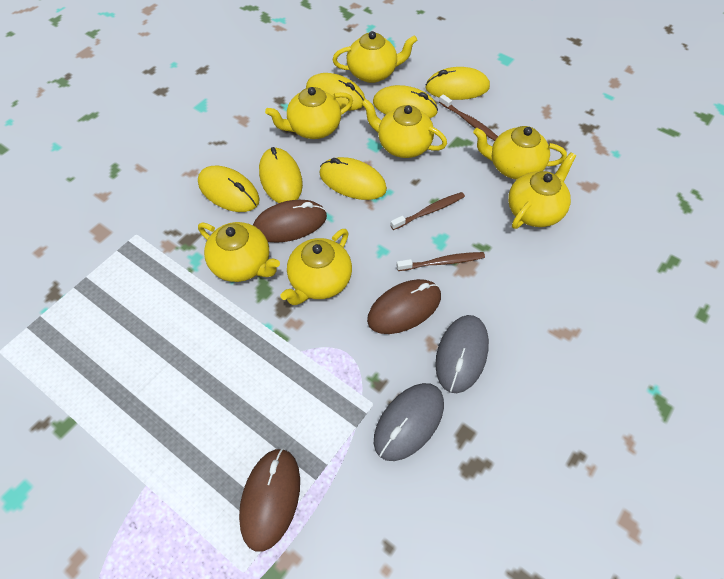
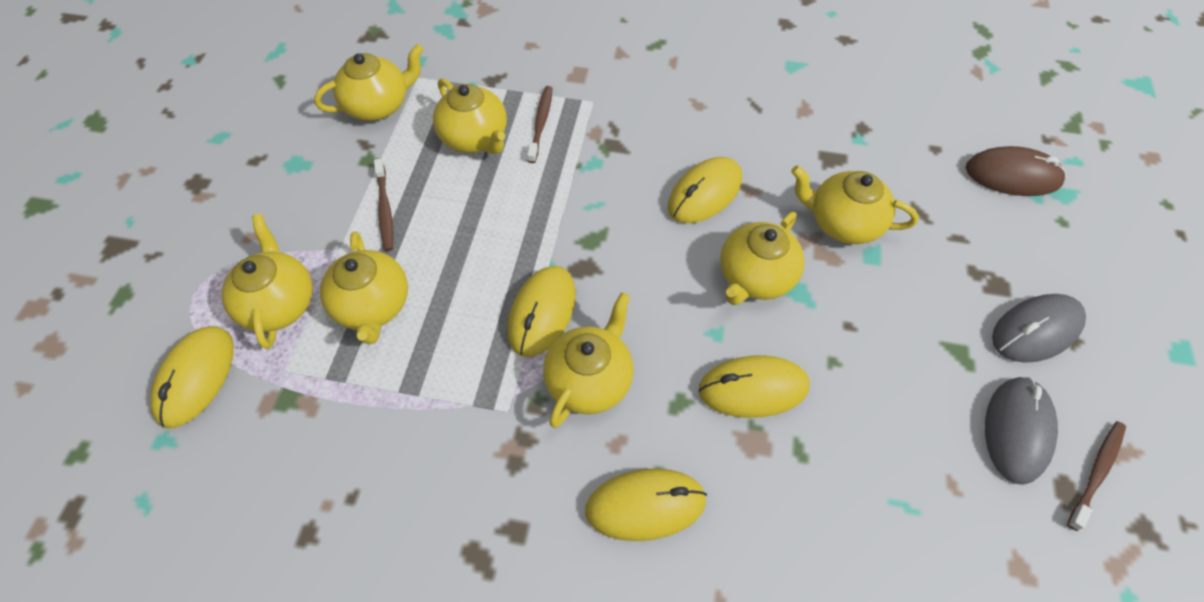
brown mouse: 3 -> 1
yellow mouse: 6 -> 5

